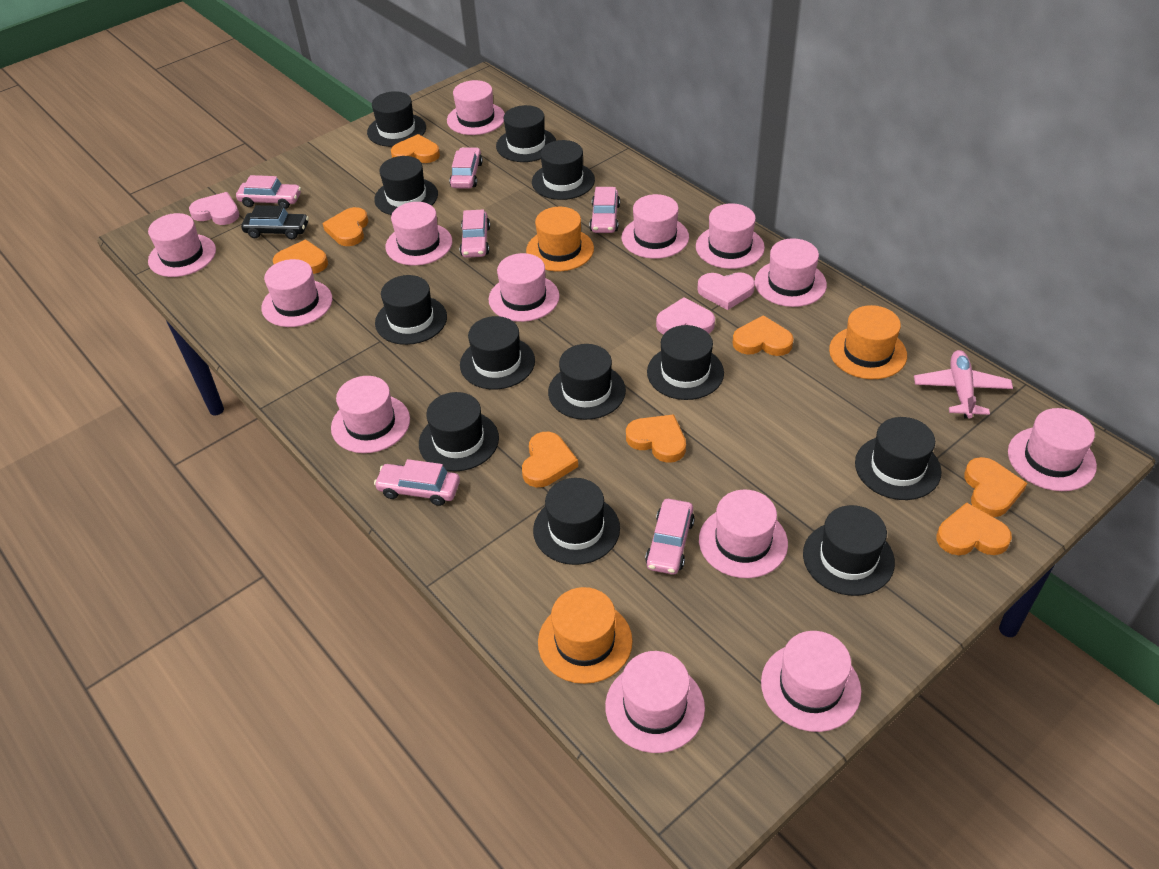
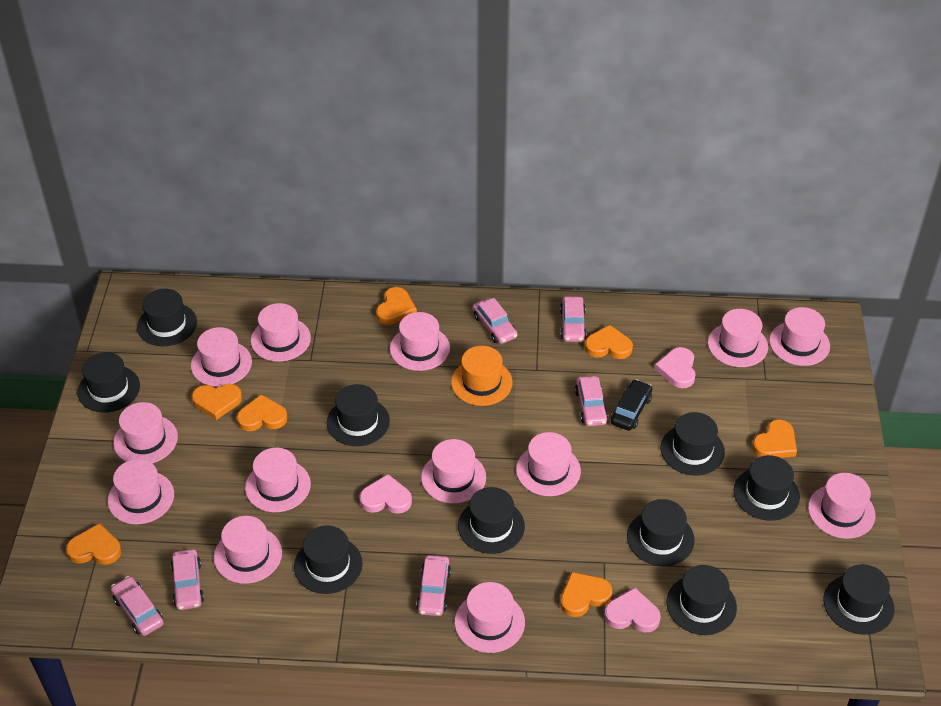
black hat: 12 -> 10
orange hat: 3 -> 1
orange heart: 8 -> 7
pink plane: 1 -> 0

